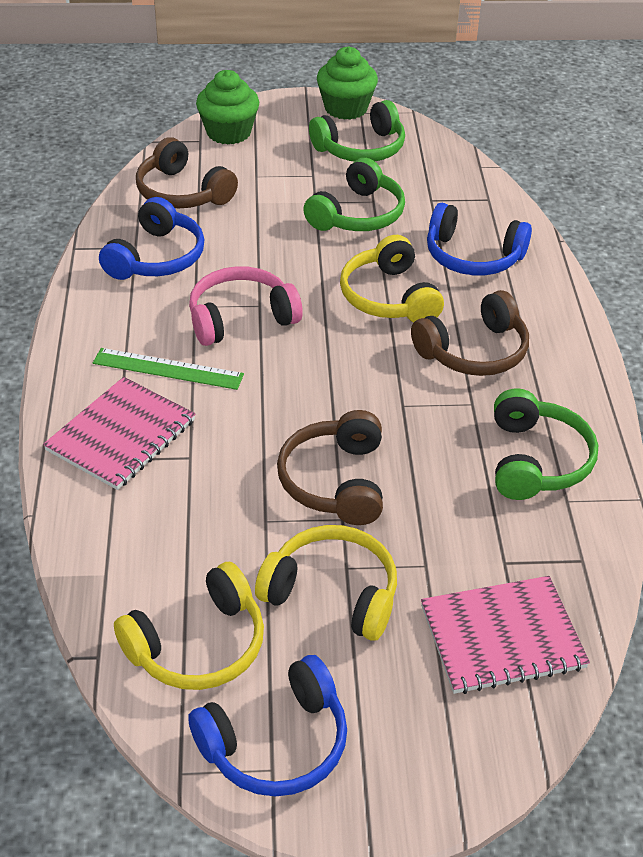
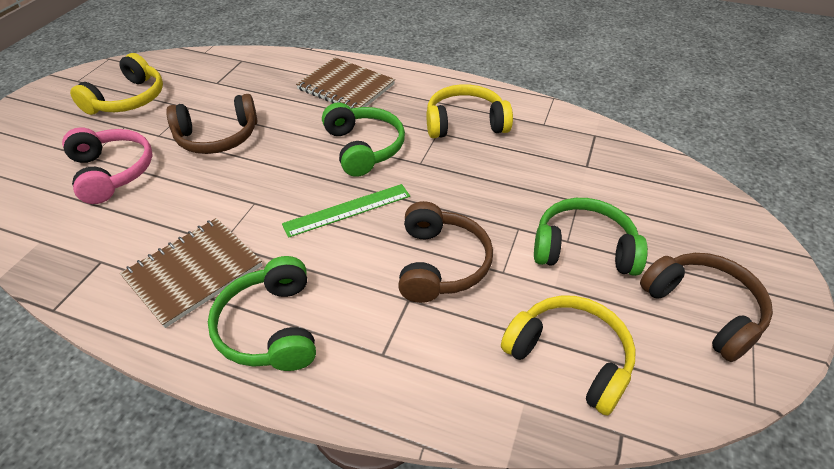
blue headphones: 3 -> 0
brown notebook: 0 -> 2
green cupcake: 2 -> 0
pink notebook: 2 -> 0

